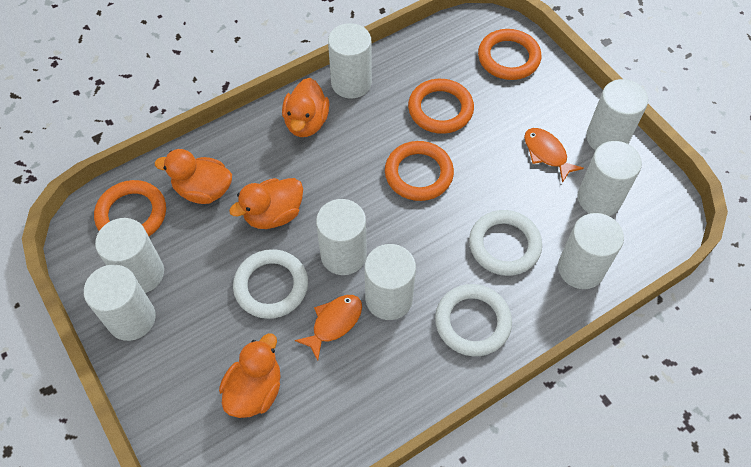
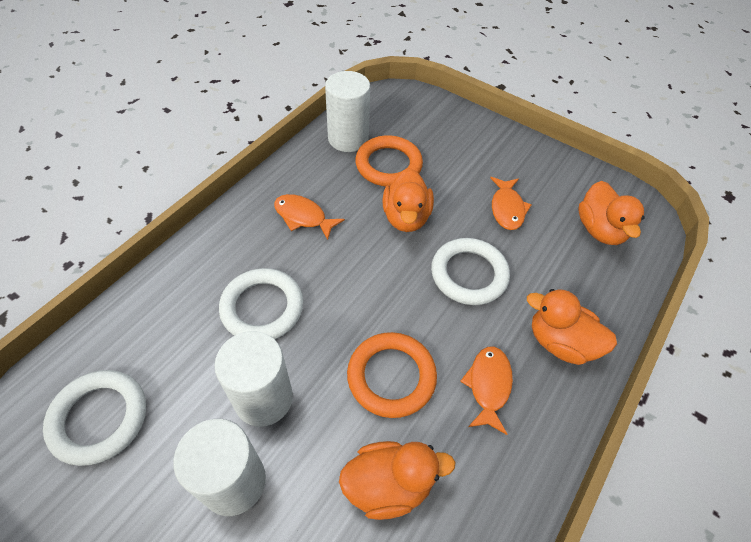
orange fish: 2 -> 3
orange ring: 4 -> 2
white cylinder: 8 -> 3

